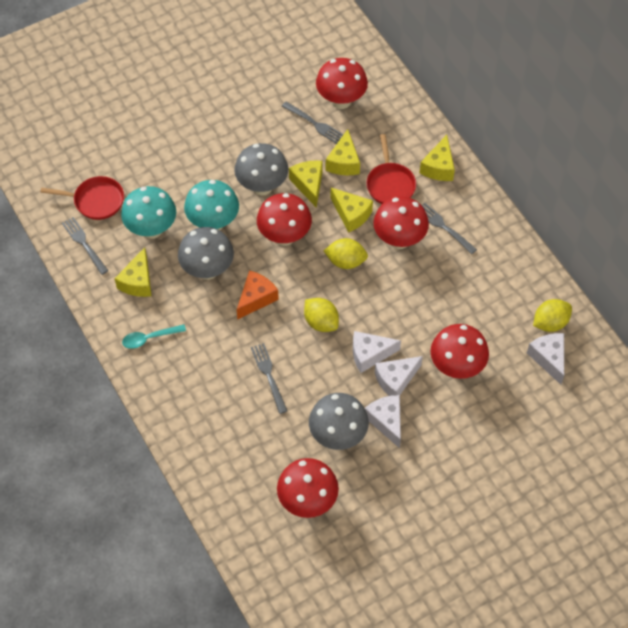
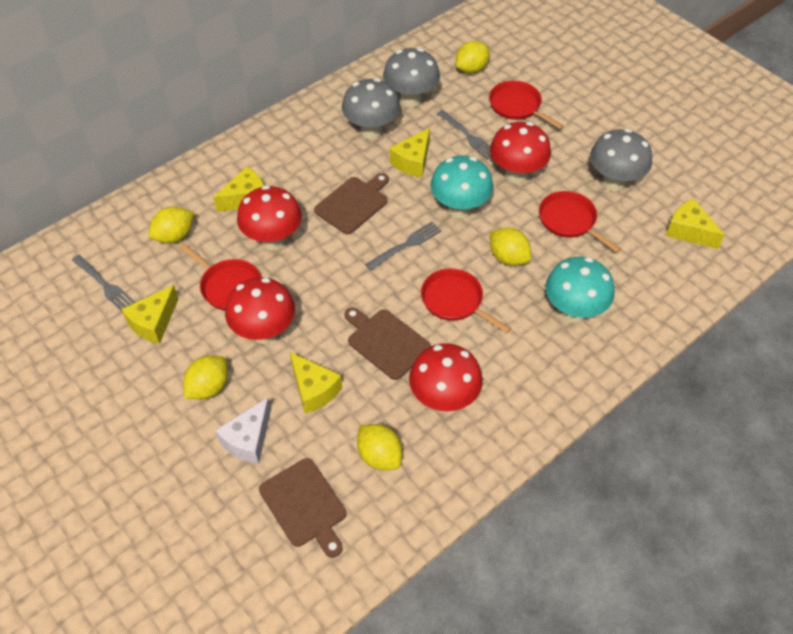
brown cutting board: 0 -> 3
grey fork: 4 -> 3
orange cheese: 1 -> 0
red mushroom: 5 -> 4
red pan: 2 -> 4
turquoise spoon: 1 -> 0
white cheese: 4 -> 1
yellow lemon: 3 -> 5

